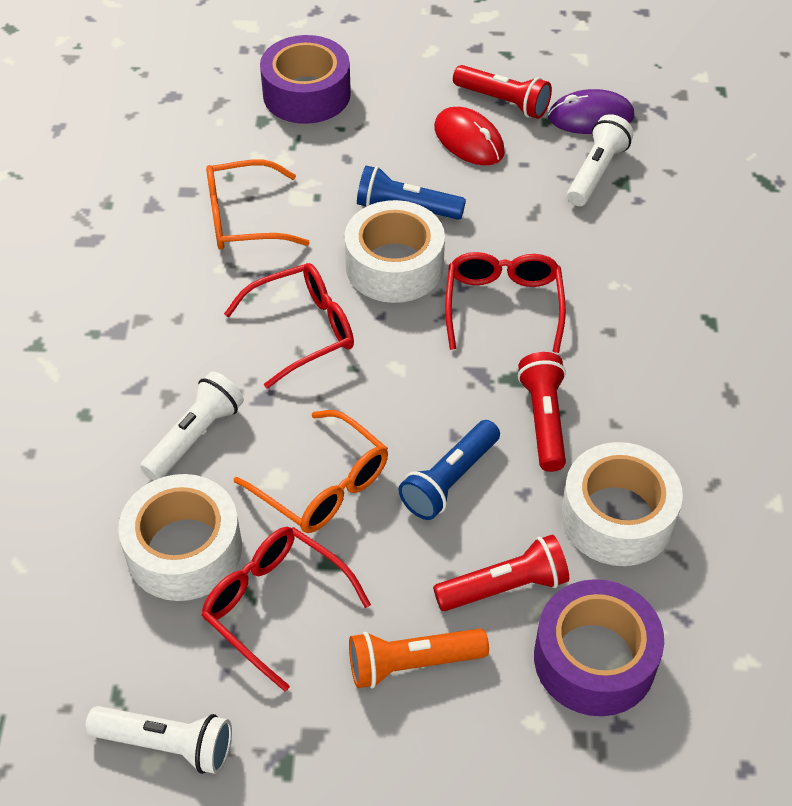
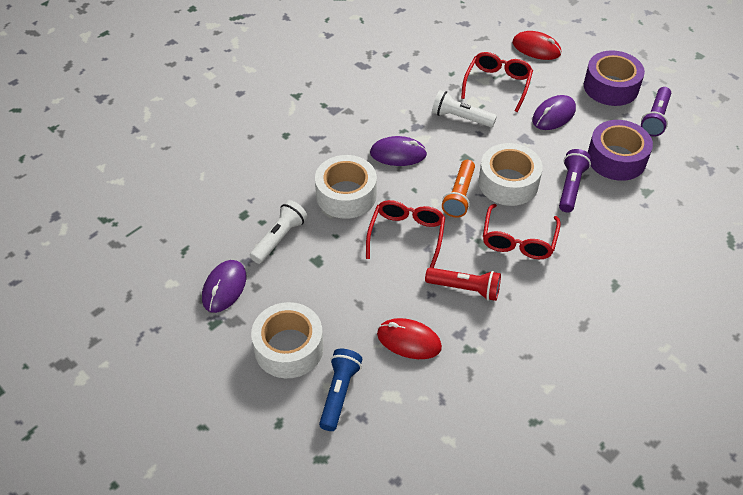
blue flashlight: 2 -> 1
orange glasses: 2 -> 0
purple flashlight: 0 -> 2
purple mouse: 1 -> 3
red flashlight: 3 -> 1
red mouse: 1 -> 2
white flashlight: 3 -> 2

